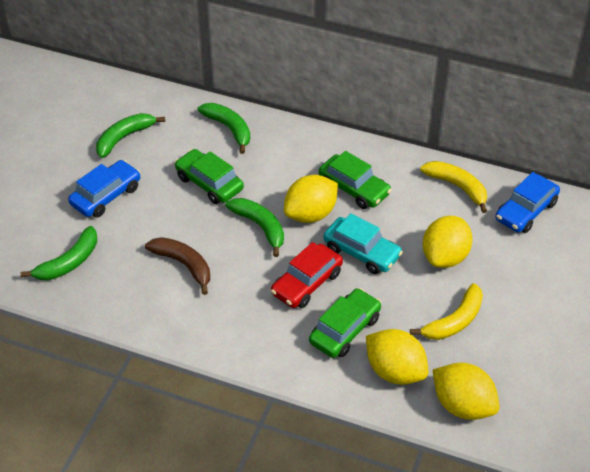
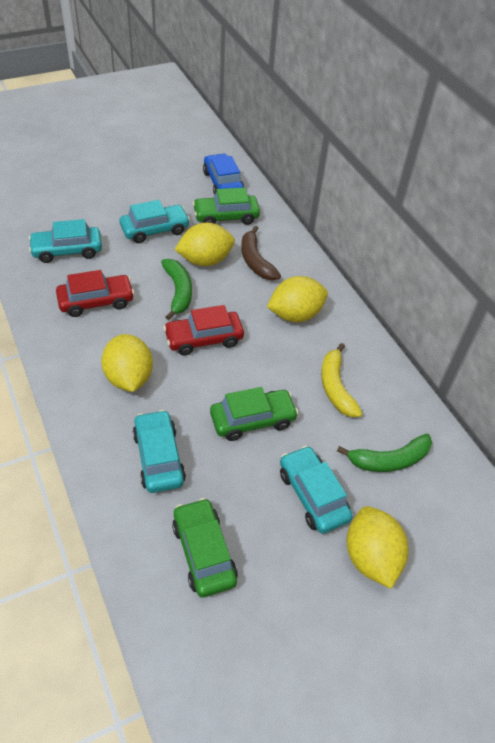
blue car: 2 -> 1
green banana: 4 -> 2
red car: 1 -> 2
turquoise car: 1 -> 4
yellow banana: 2 -> 1

